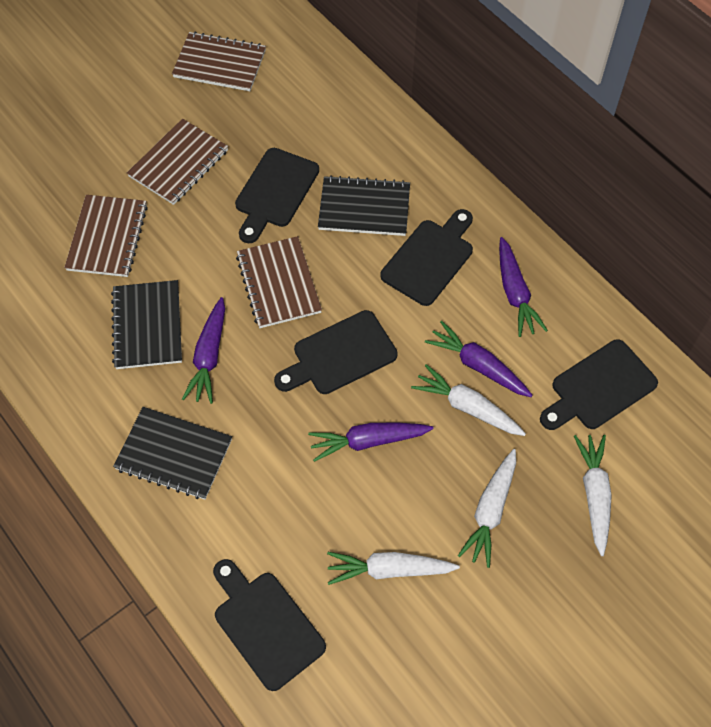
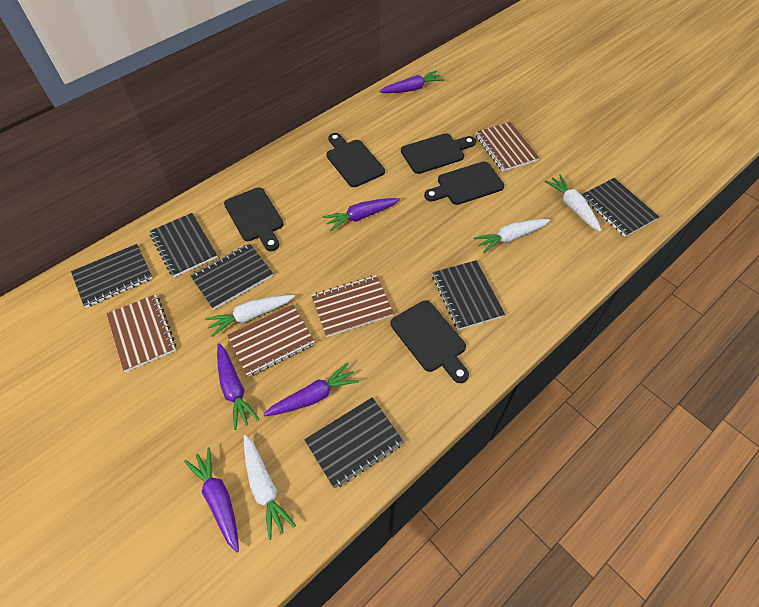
black notebook: 3 -> 6
purple carrot: 4 -> 5

